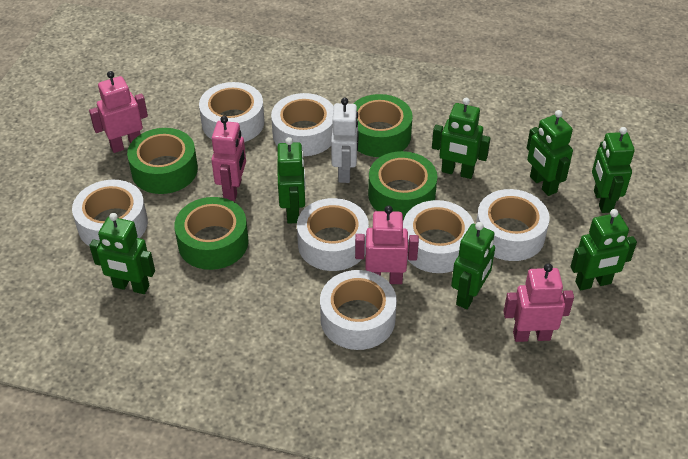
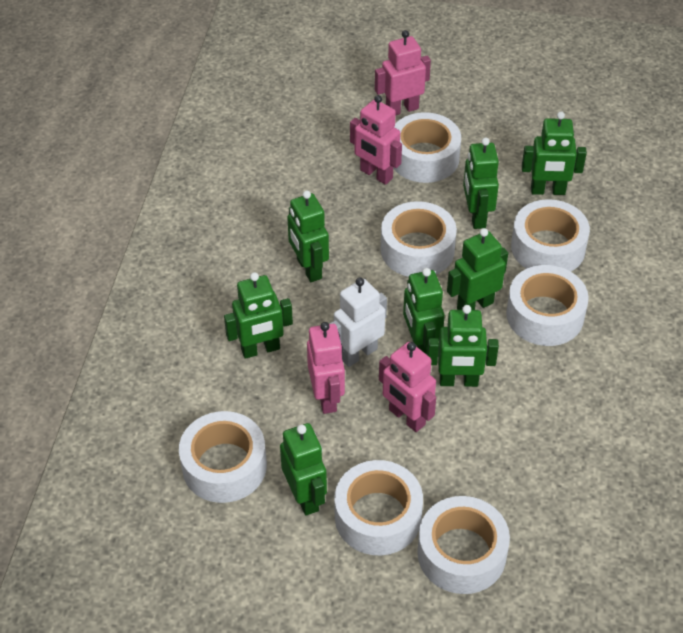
green robot: 7 -> 8
green tape: 4 -> 0

